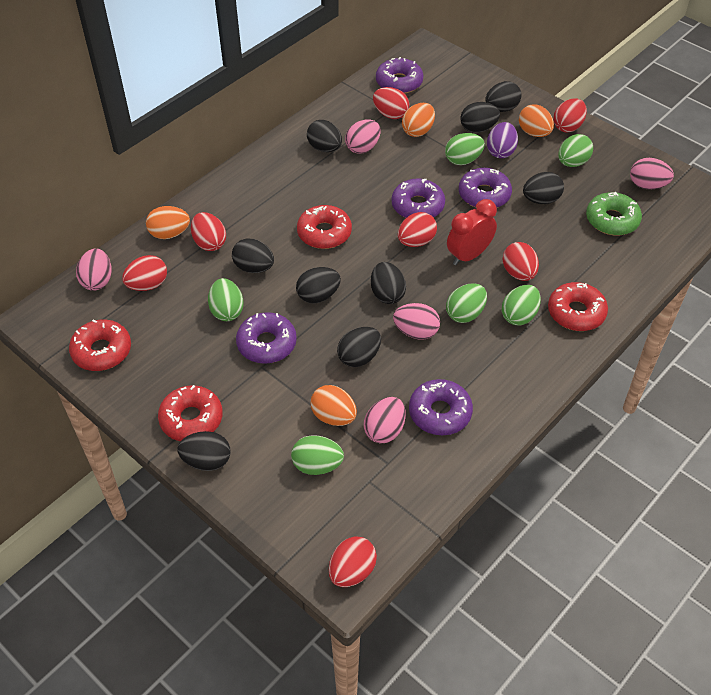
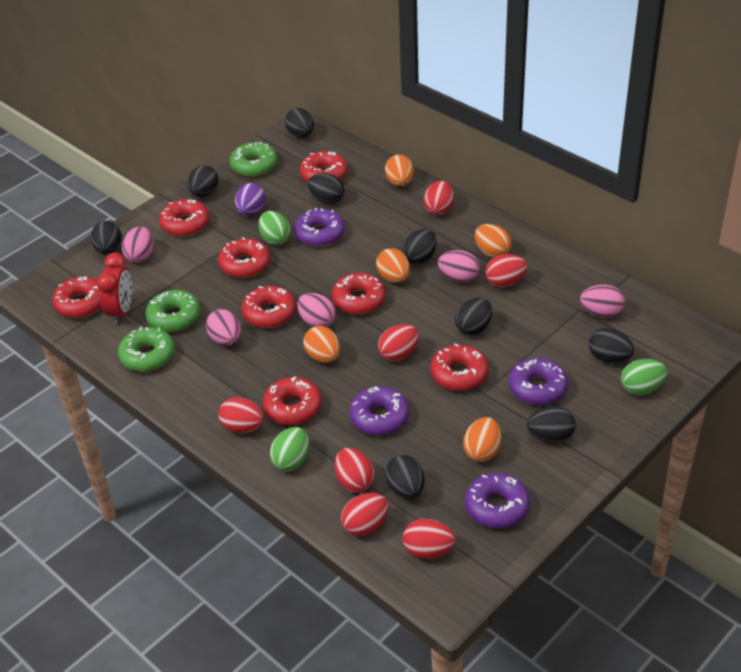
green donut: 1 -> 3
green egg: 6 -> 3
orange egg: 4 -> 5
purple donut: 5 -> 4
red donut: 4 -> 8

